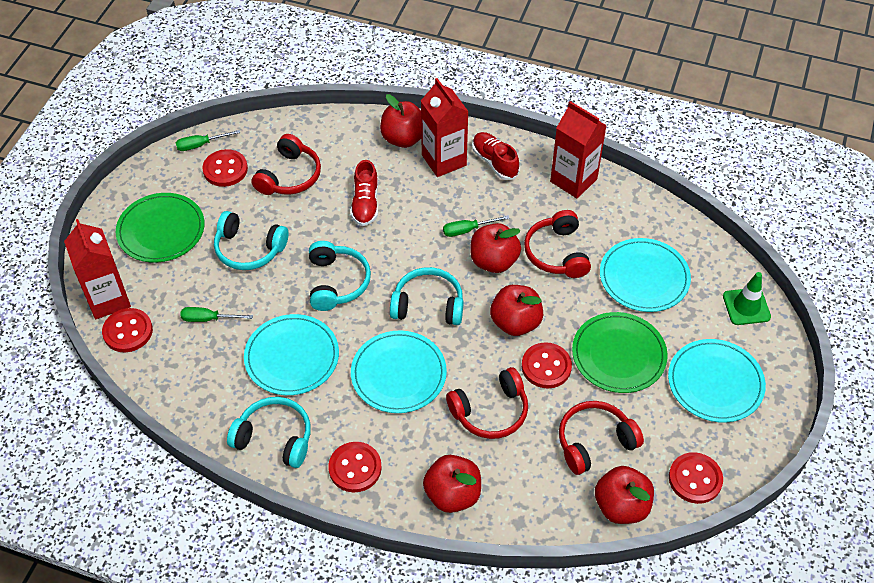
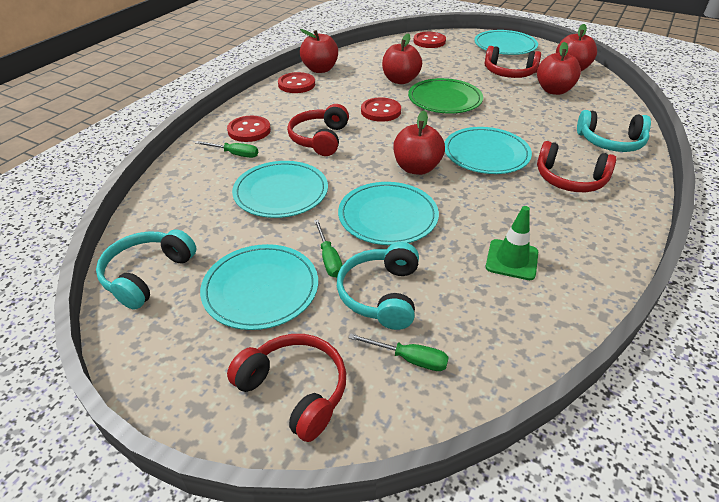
green plate: 2 -> 1
red button: 5 -> 4
red carton: 3 -> 0
red shoe: 2 -> 0
turquoise headphones: 4 -> 3
turquoise plate: 4 -> 5

